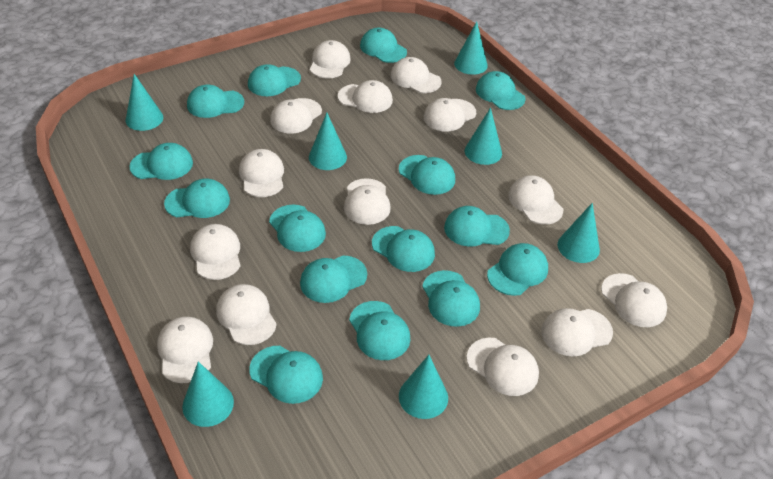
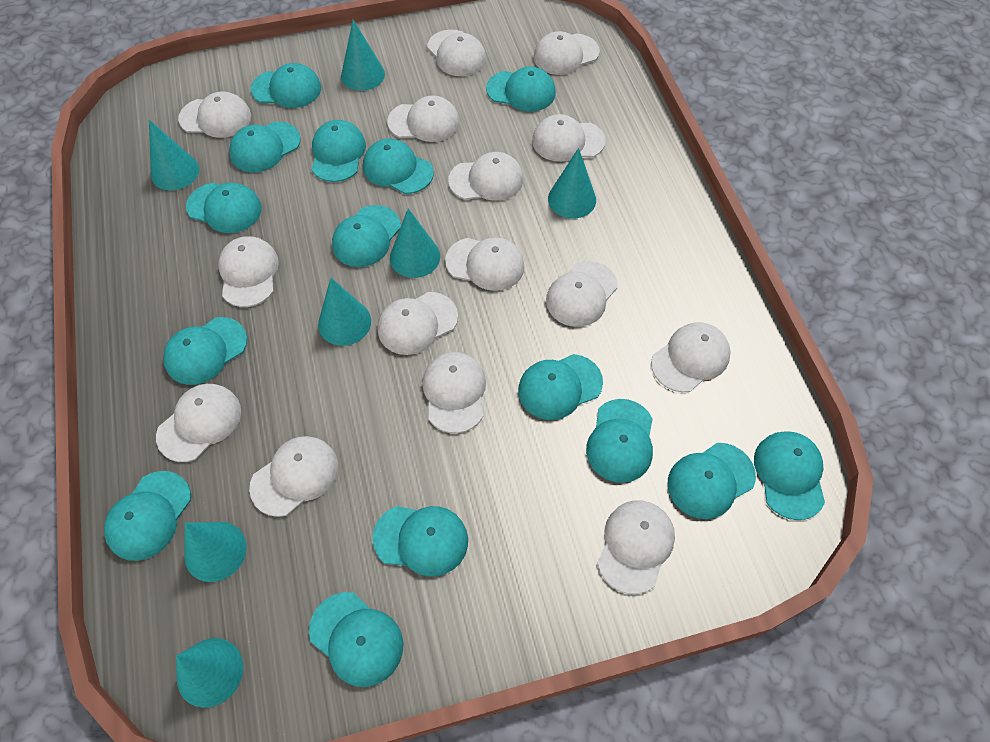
white cap: 14 -> 15

